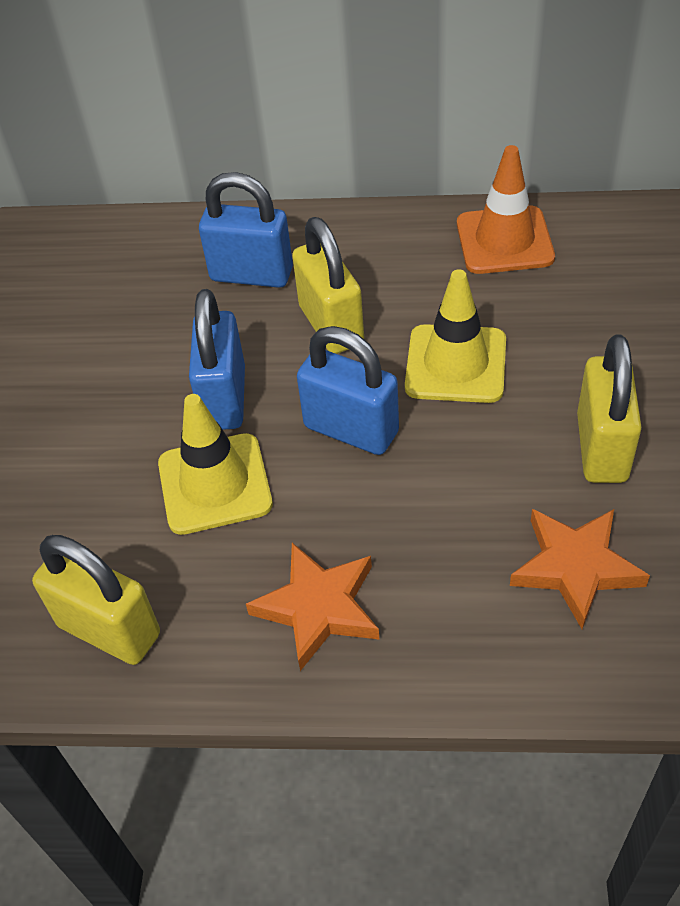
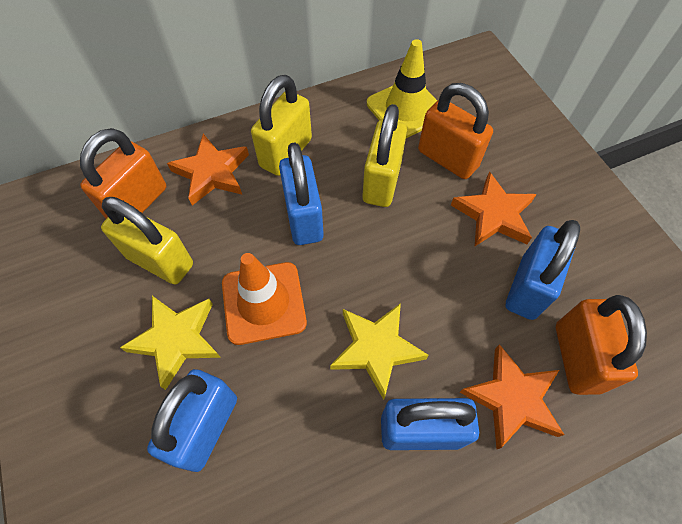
blue padlock: 3 -> 4
orange padlock: 0 -> 3
orange star: 2 -> 3
yellow star: 0 -> 2
yellow traffic cone: 2 -> 1

